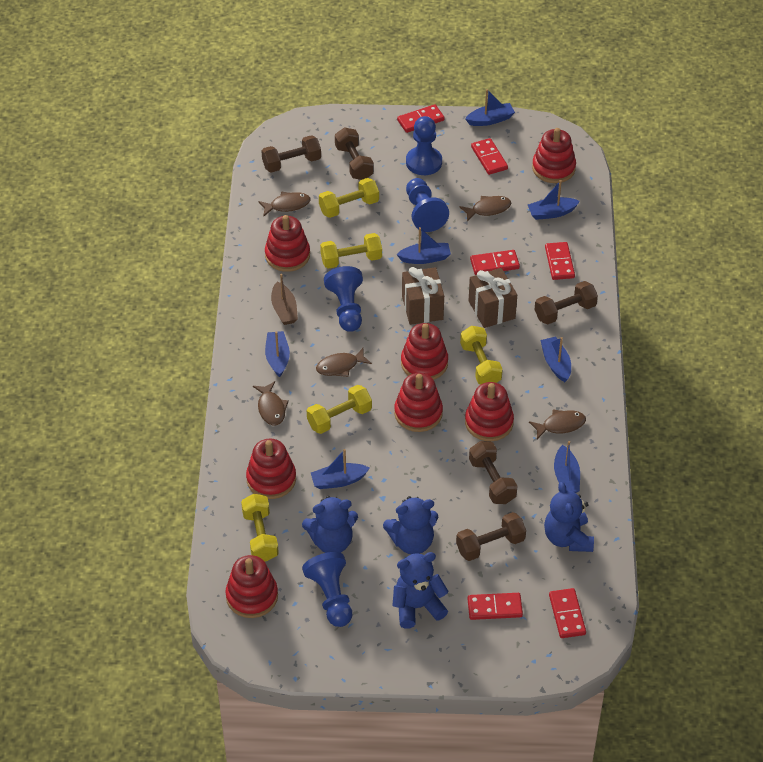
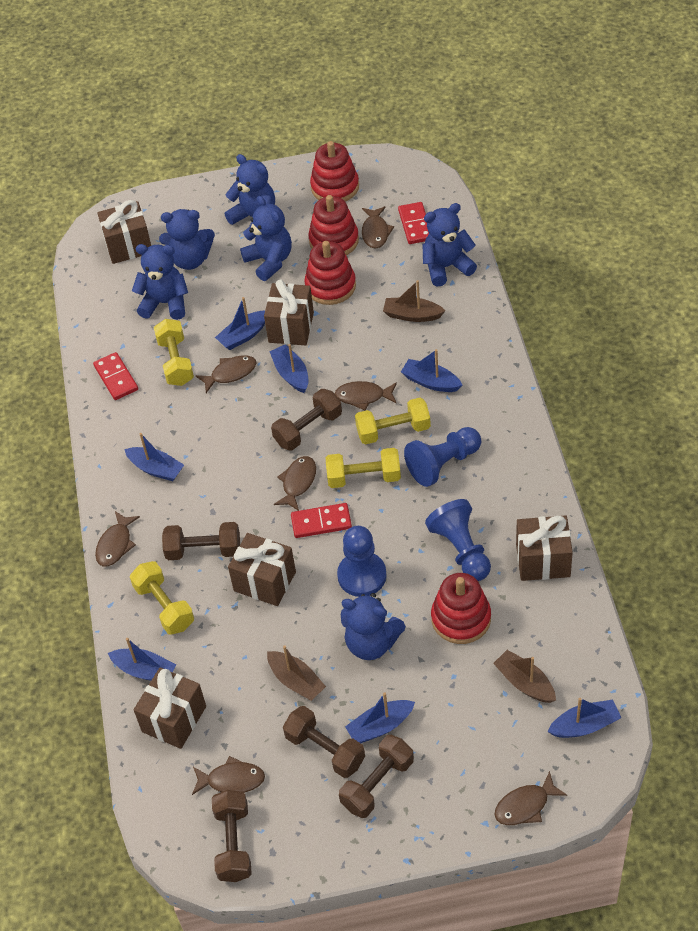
blue pawn: 4 -> 3
blue teddy bear: 4 -> 6
brown boat: 1 -> 3
brown fish: 5 -> 7
brown gift: 2 -> 5
red domino: 6 -> 3
red stacking toy: 7 -> 4
yellow dumbbell: 5 -> 4

